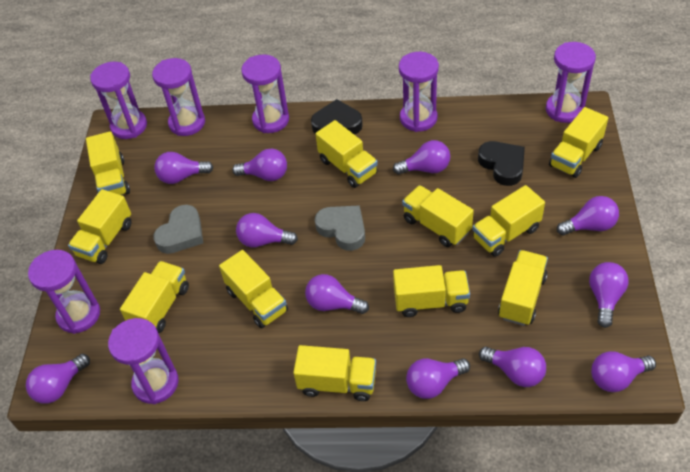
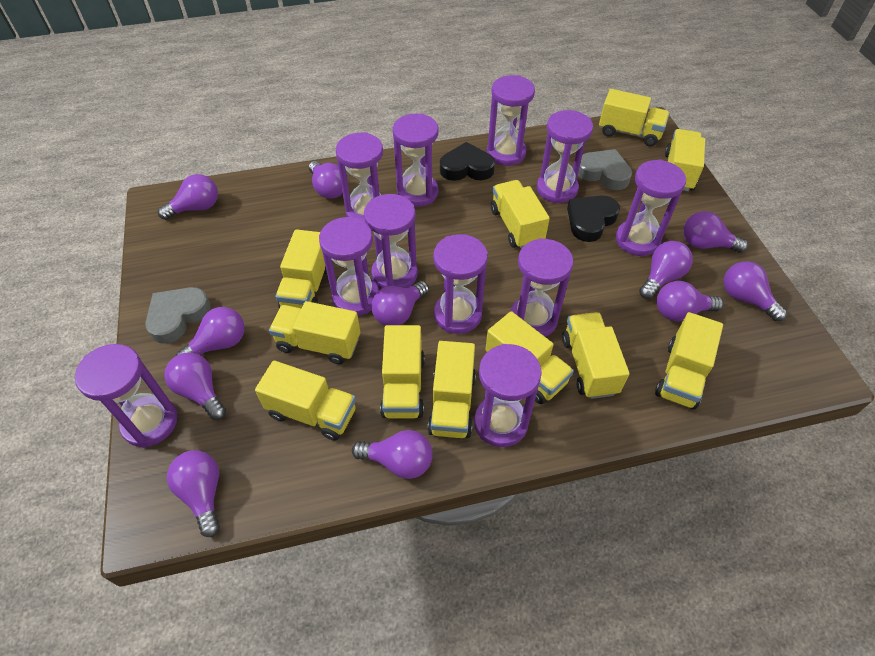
purple hourglass: 7 -> 11

